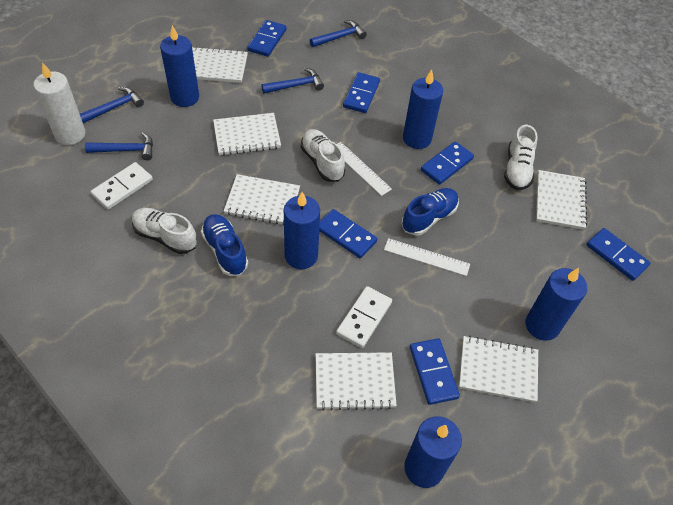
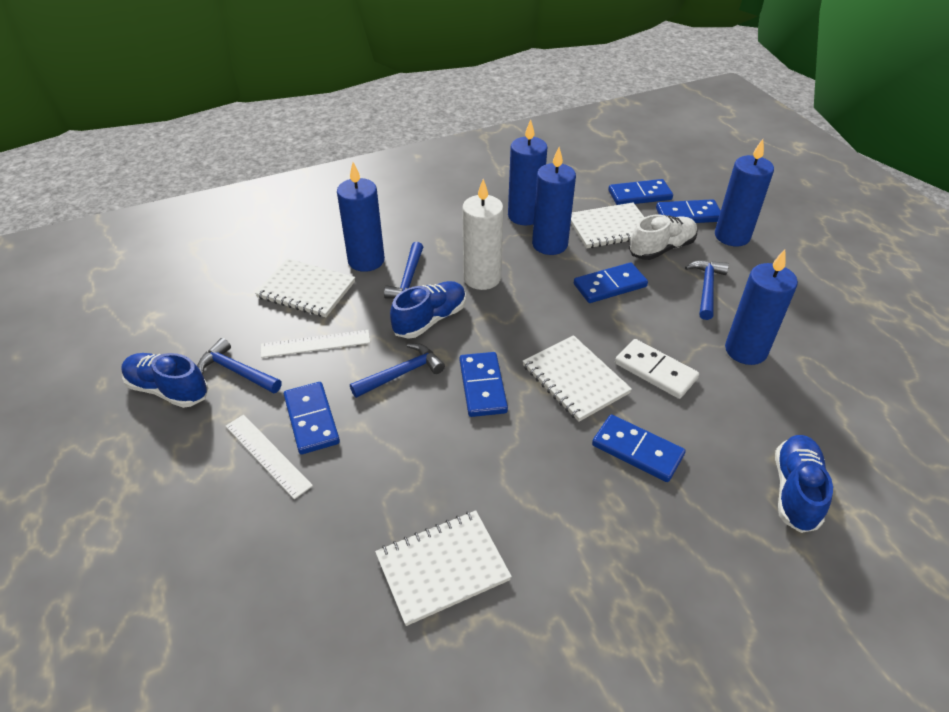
blue shoe: 2 -> 3
white domino: 2 -> 1
white notebook: 6 -> 4
white shoe: 3 -> 1

